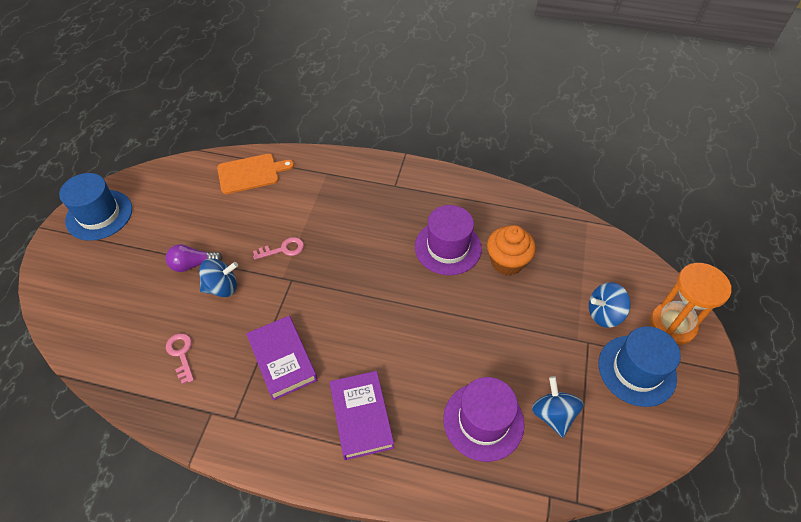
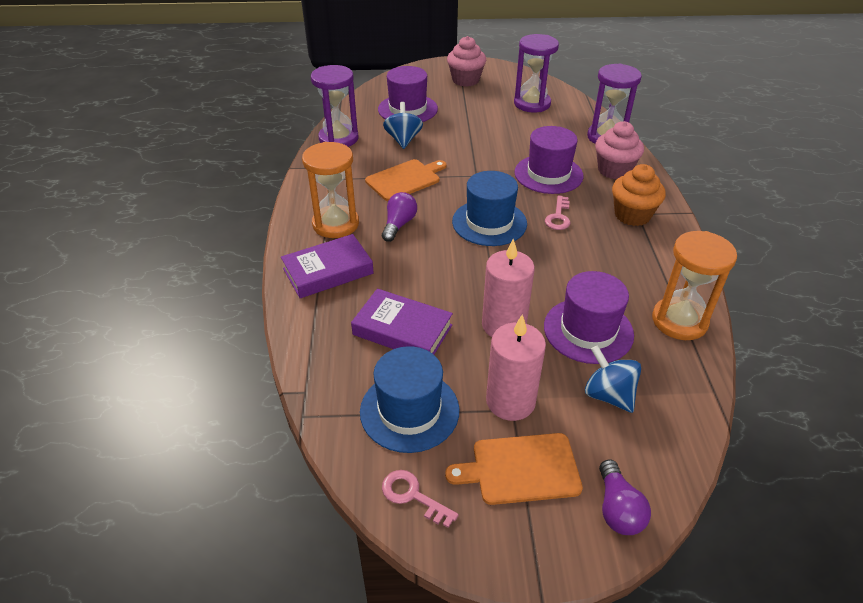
blue spinning top: 3 -> 2
orange cutting board: 1 -> 2
orange hourglass: 1 -> 2
pink candle: 0 -> 2
pink cupcake: 0 -> 2
purple hat: 2 -> 3
purple hourglass: 0 -> 3
purple light bulb: 1 -> 2

